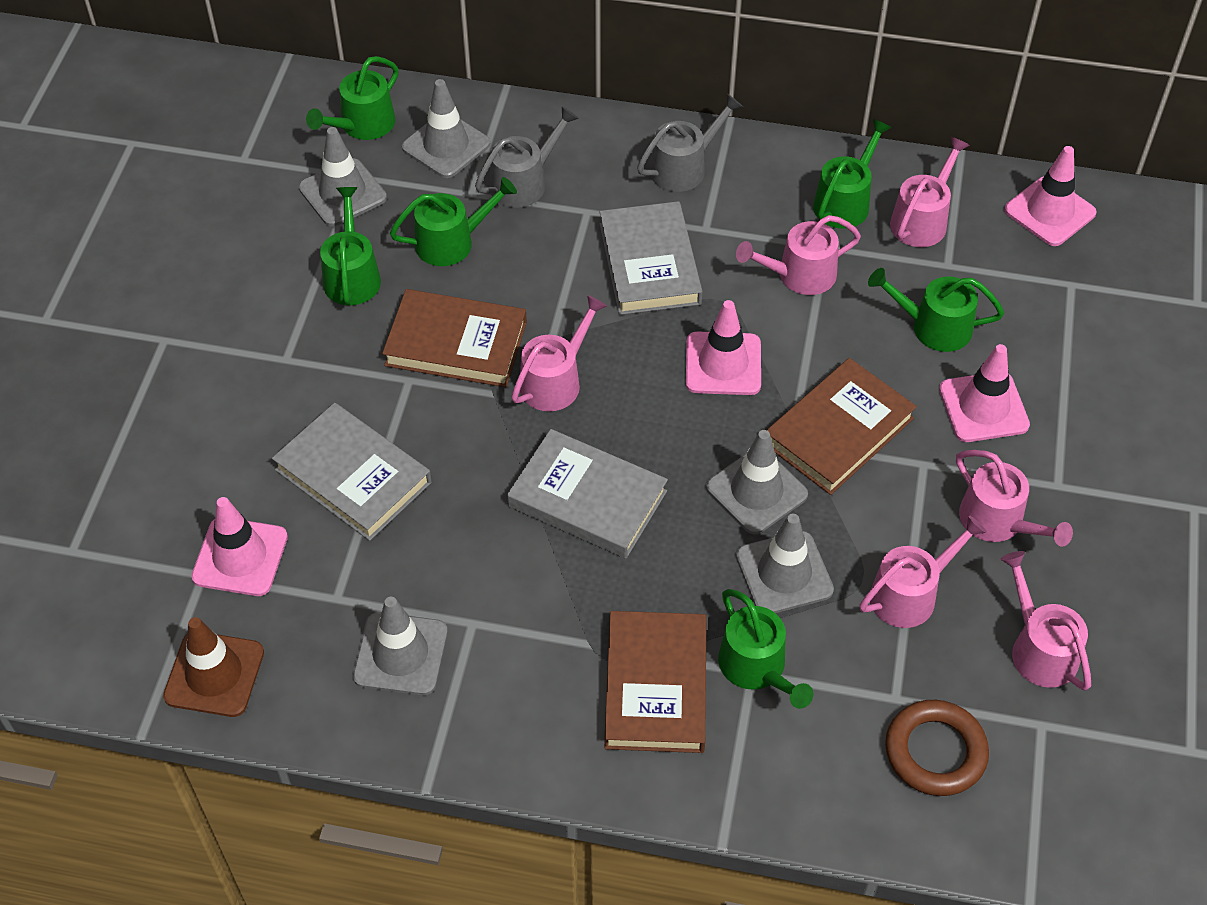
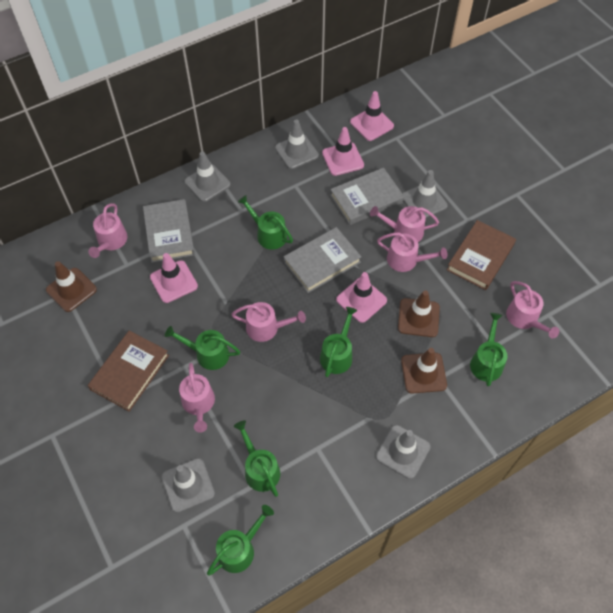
brown book: 3 -> 2
brown ring: 1 -> 0
brown traffic cone: 1 -> 3
grey watering can: 2 -> 0

